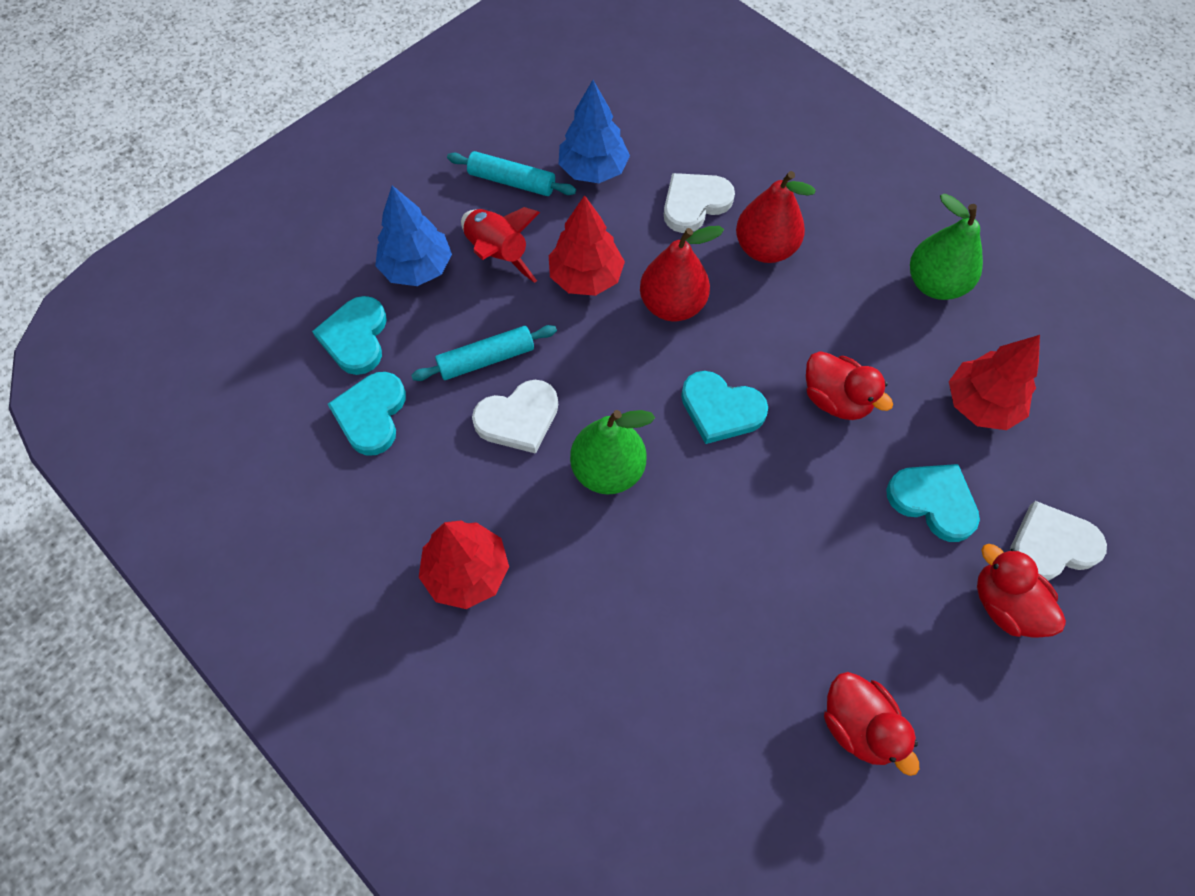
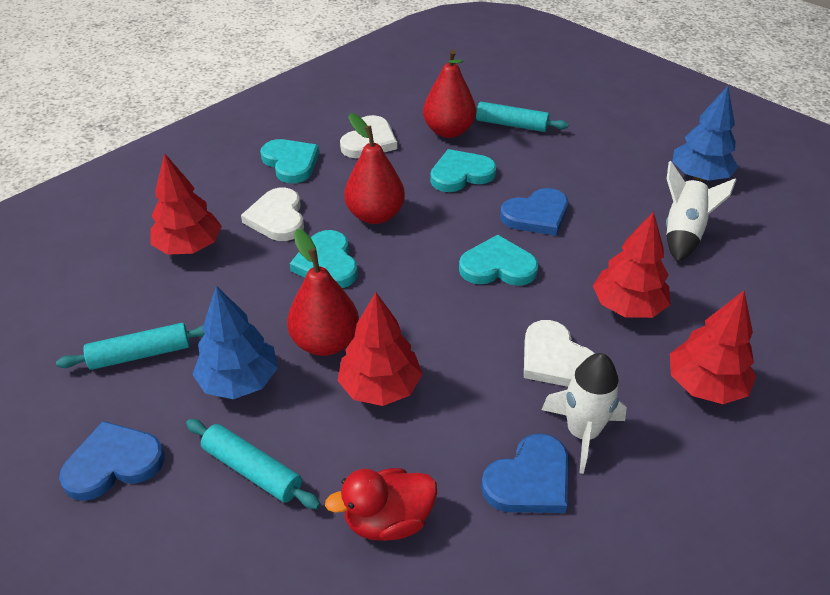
blue heart: 0 -> 3
green pear: 2 -> 0
red duck: 3 -> 1
red pear: 2 -> 3
red rocket: 1 -> 0
red tree: 3 -> 4
turquoise rolling pin: 2 -> 3
white rocket: 0 -> 2

